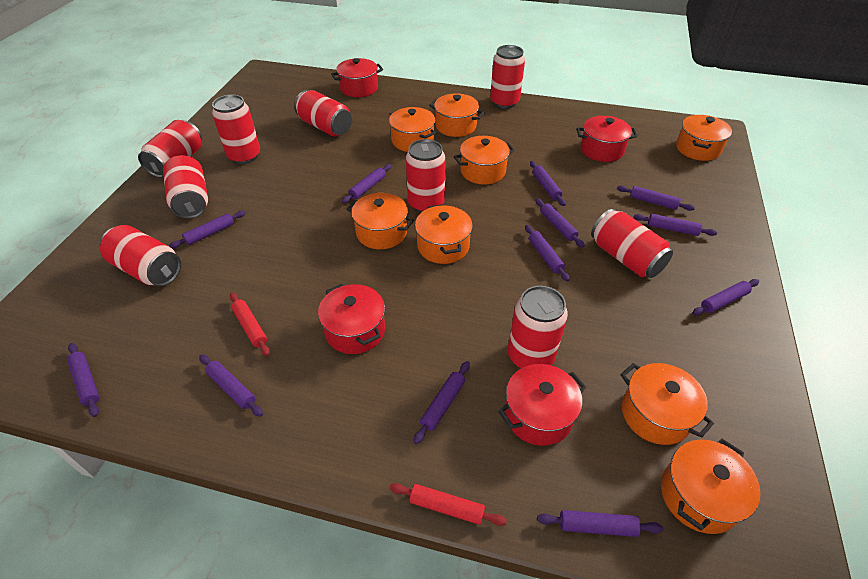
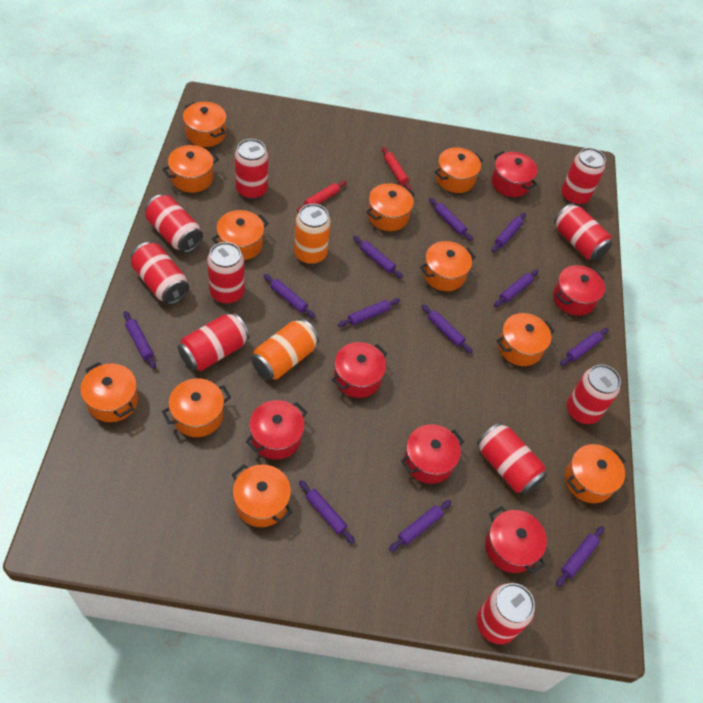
orange can: 0 -> 2
orange pot: 8 -> 11
red can: 9 -> 10
red pot: 4 -> 6

